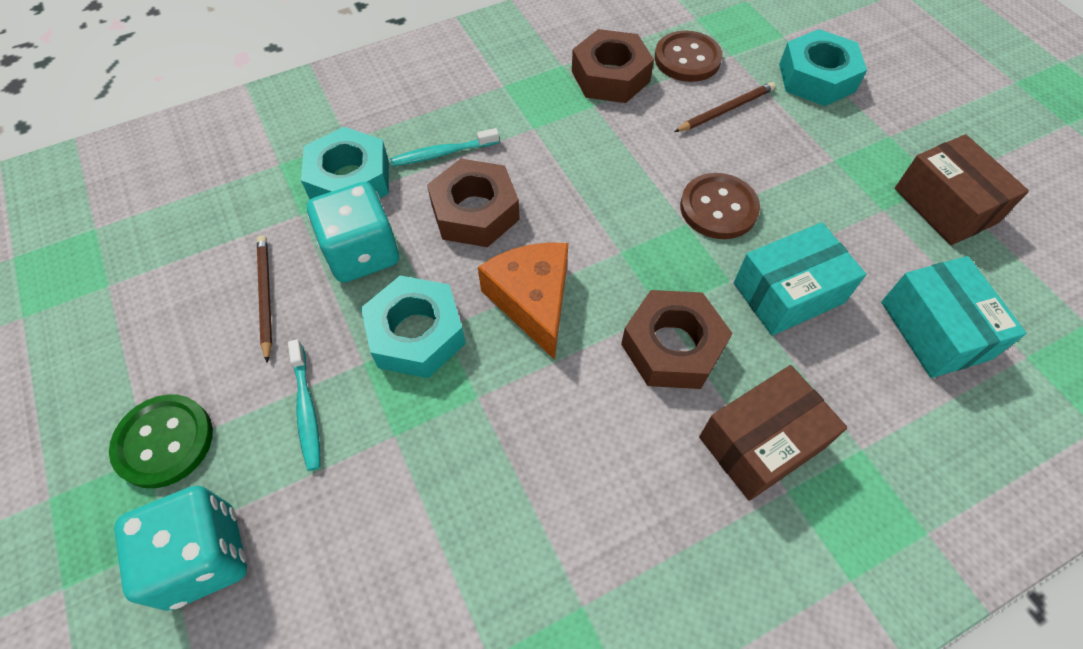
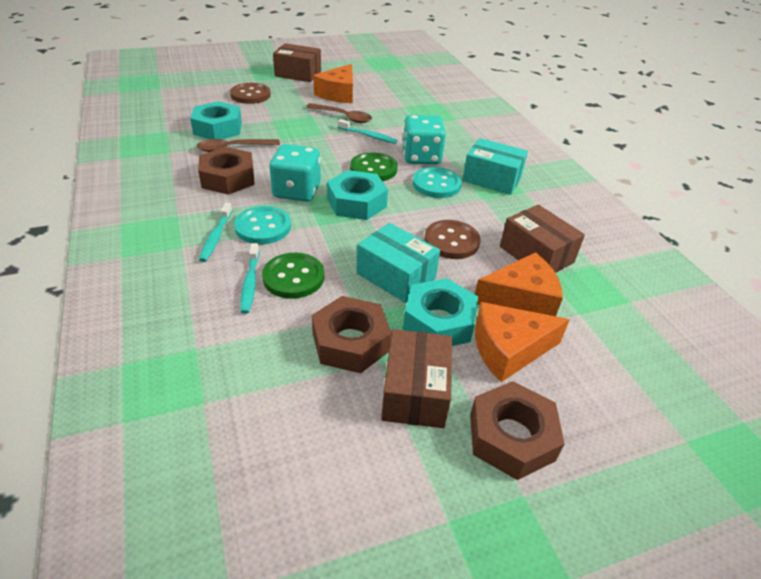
brown box: 2 -> 3
brown pencil: 2 -> 0
brown spoon: 0 -> 2
green button: 1 -> 2
orange cheese: 1 -> 3
turquoise button: 0 -> 2
turquoise toothbrush: 2 -> 3

